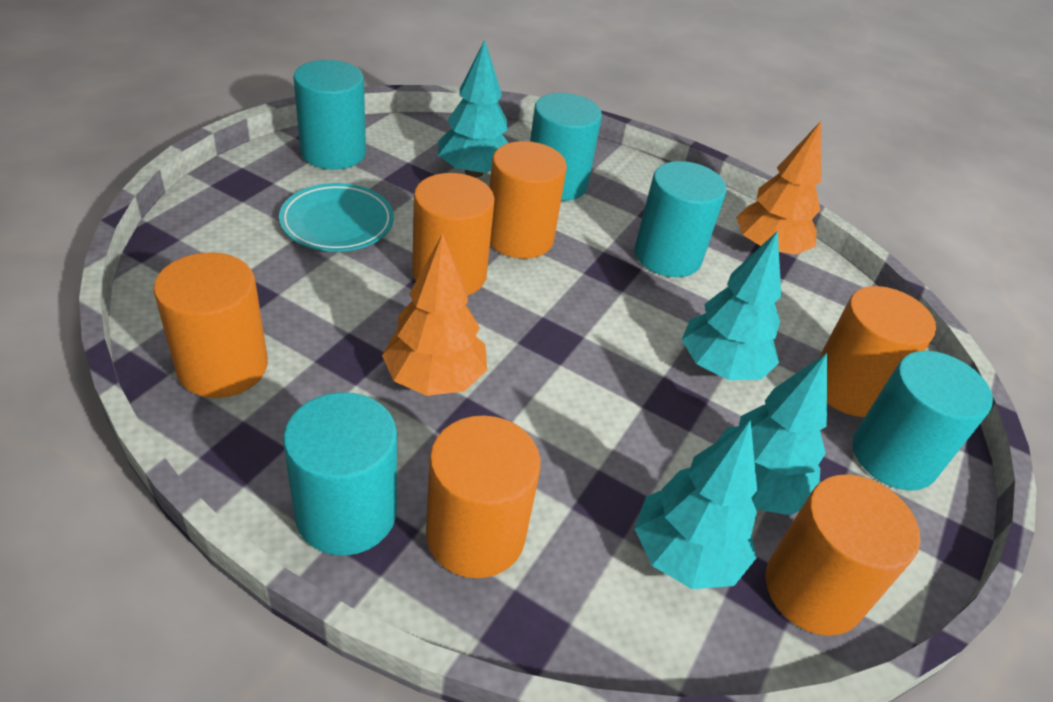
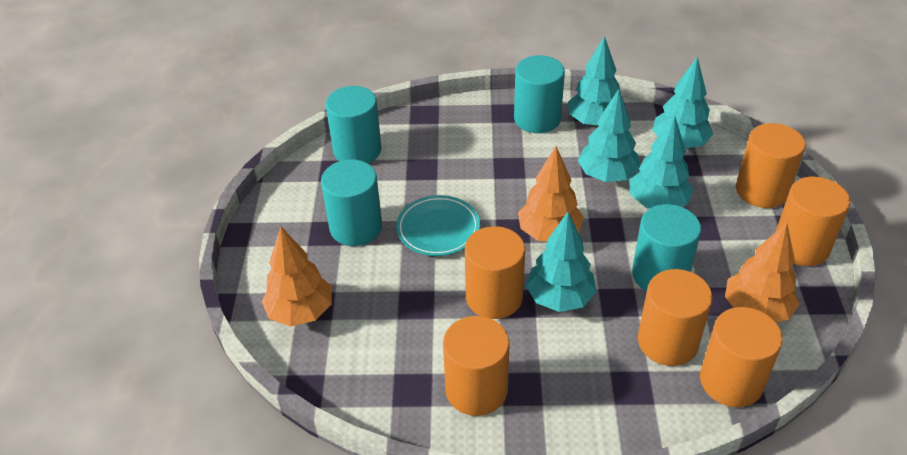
orange tree: 2 -> 3
turquoise cylinder: 5 -> 4
turquoise tree: 4 -> 5

